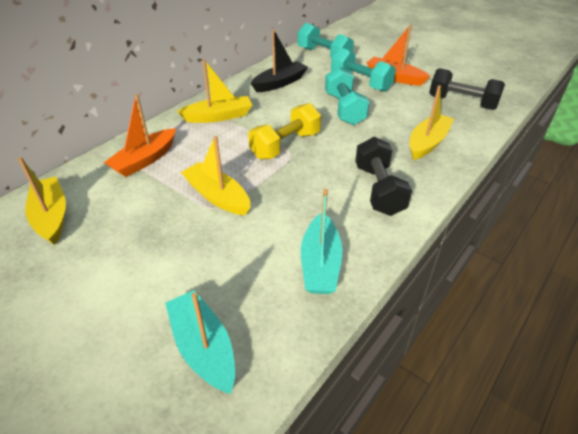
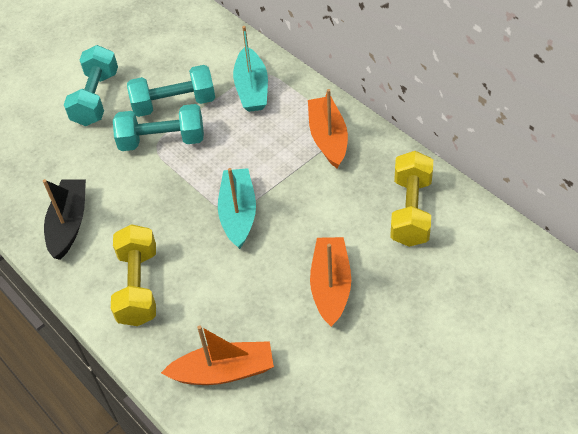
black dumbbell: 2 -> 0
orange boat: 2 -> 3
yellow boat: 4 -> 0
yellow dumbbell: 1 -> 2

